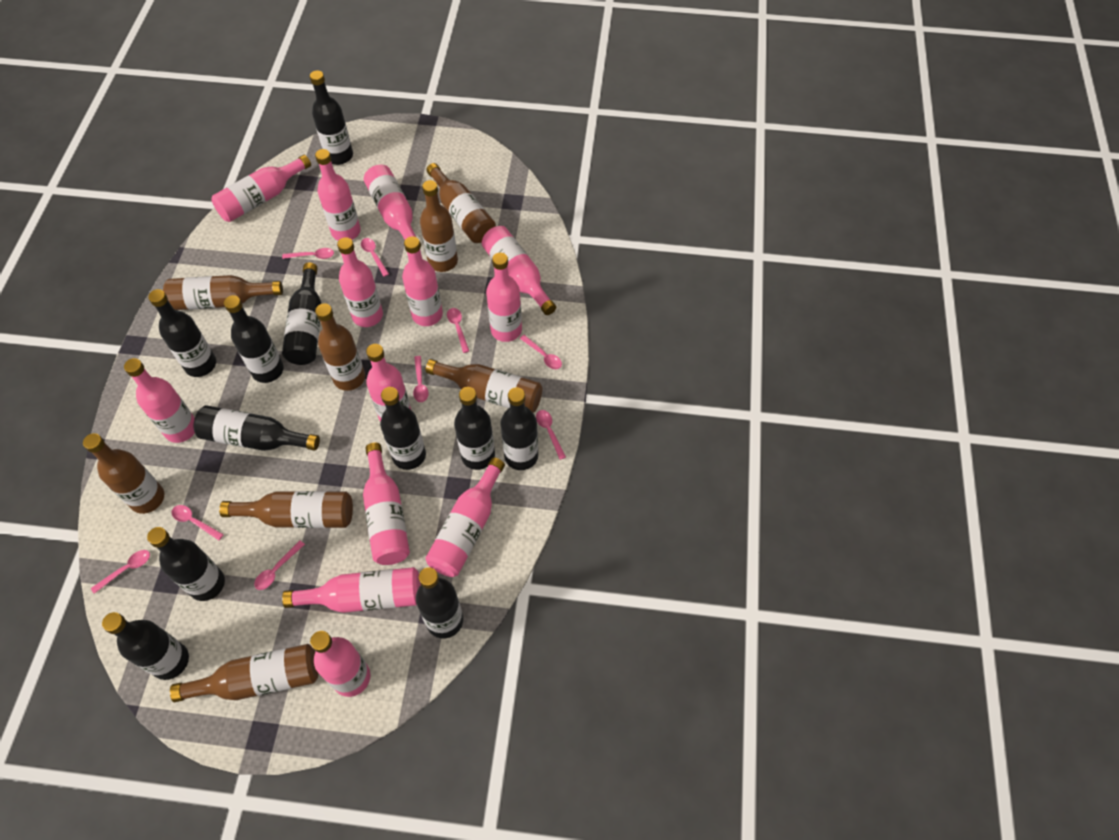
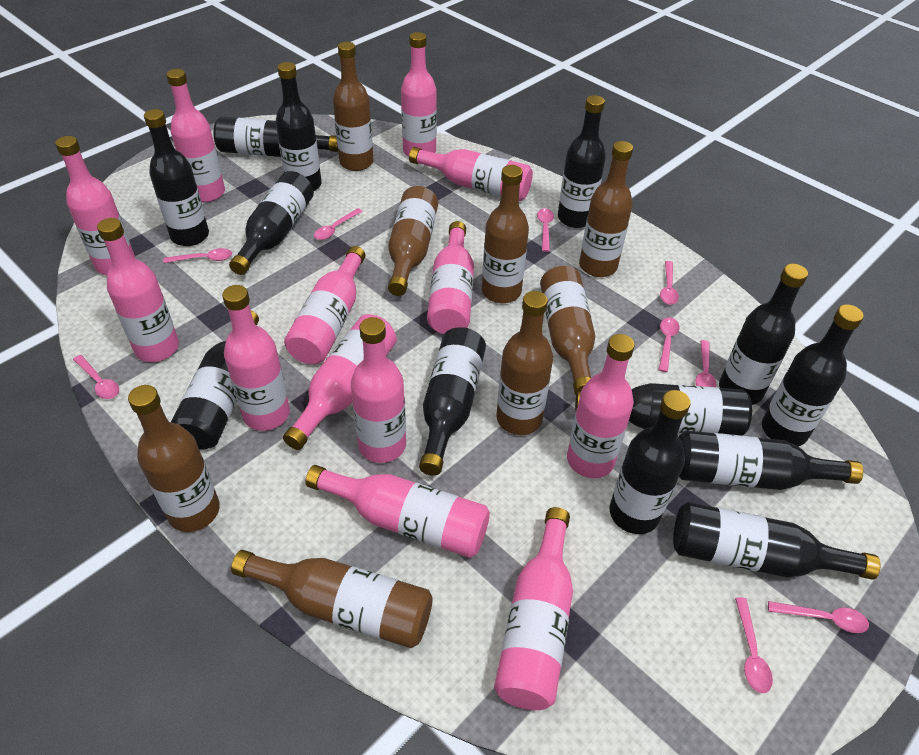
black bottle: 11 -> 13

